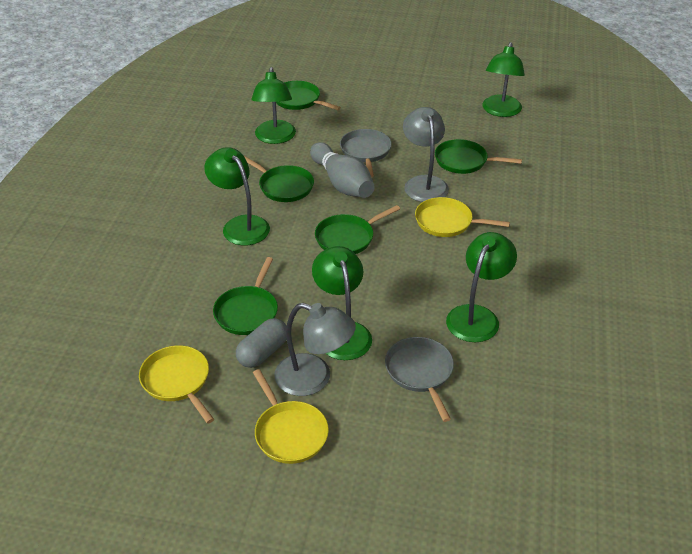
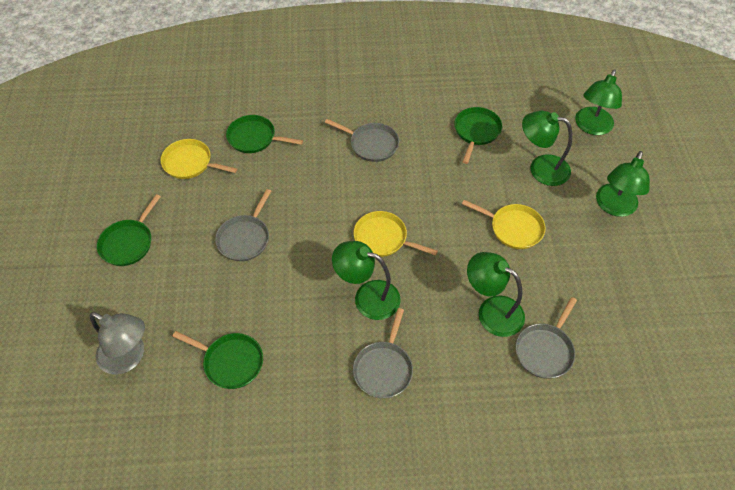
green pan: 5 -> 4
grey bowling pin: 1 -> 0
grey capsule: 1 -> 0
grey lamp: 2 -> 1
grey pan: 2 -> 4

